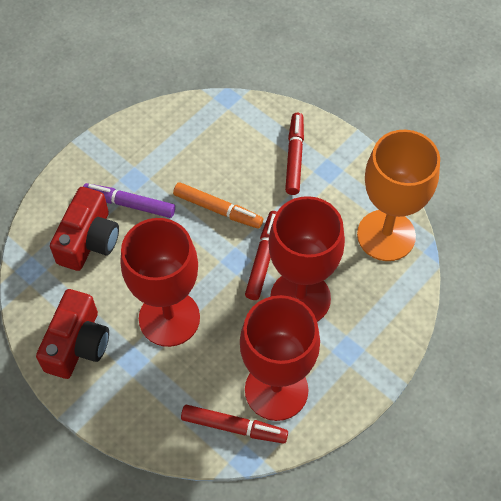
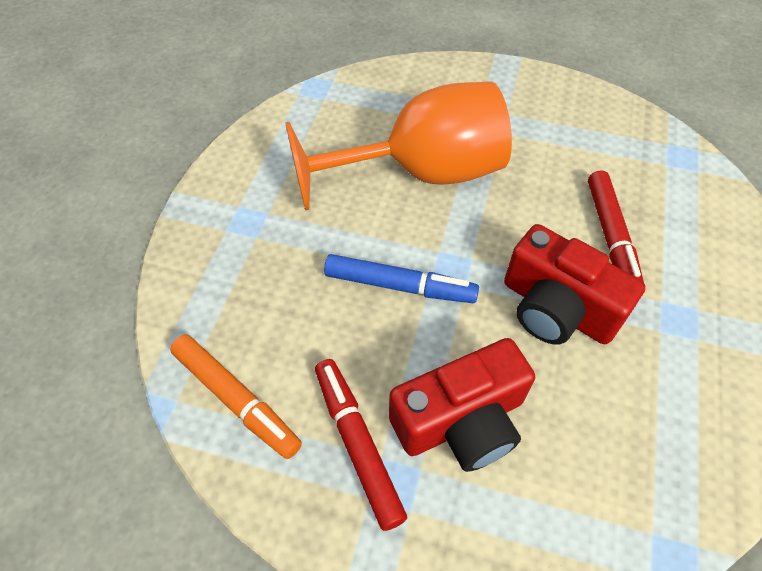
blue marker: 0 -> 1
purple marker: 1 -> 0
red goblet: 3 -> 0
red marker: 3 -> 2

